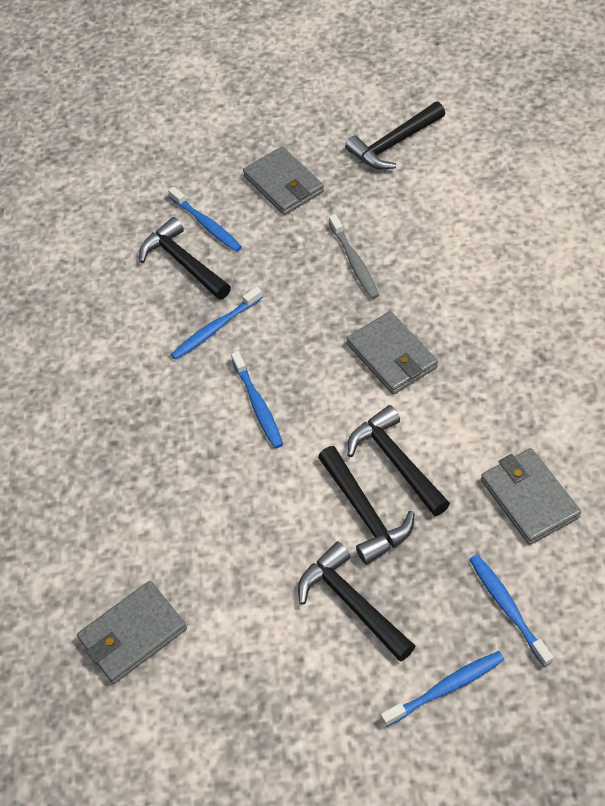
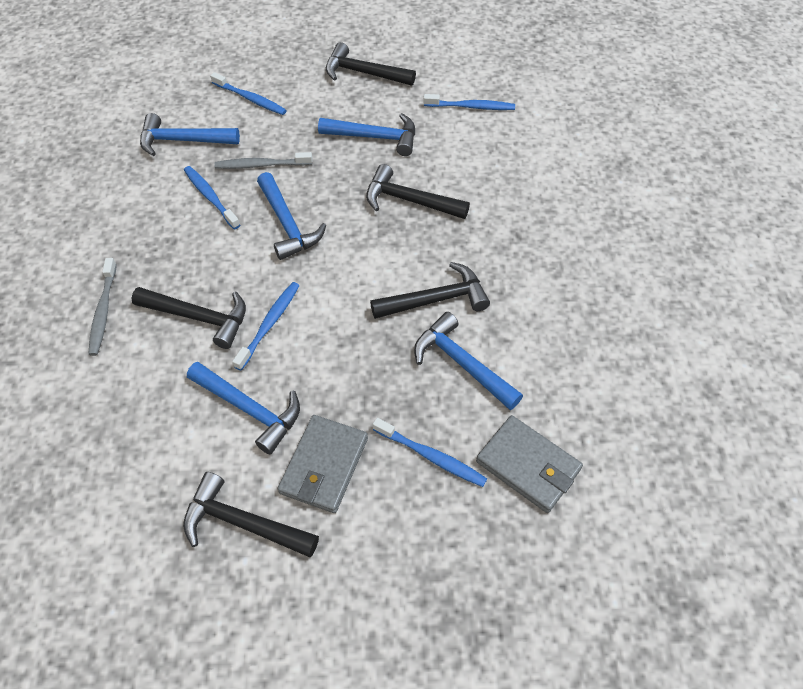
blue hammer: 0 -> 5
grey toothbrush: 1 -> 2
grey wallet: 4 -> 2

